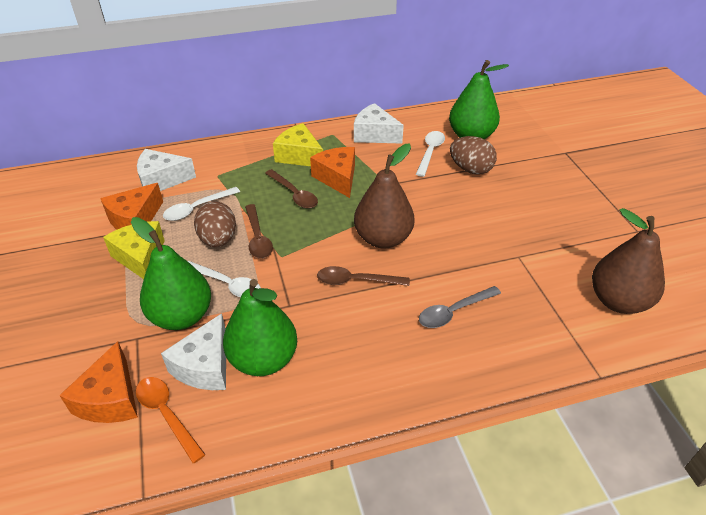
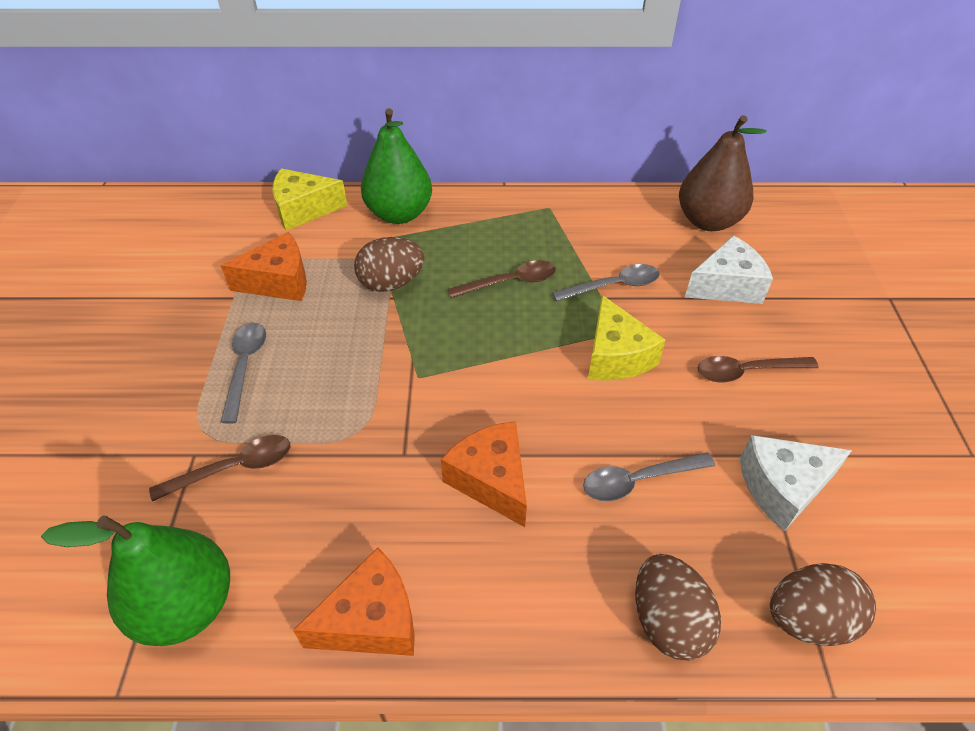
brown egg: 2 -> 3
brown pear: 2 -> 1
green pear: 3 -> 2
grey spoon: 1 -> 3
orange spoon: 1 -> 0
white cheese: 3 -> 2
white spoon: 3 -> 0

